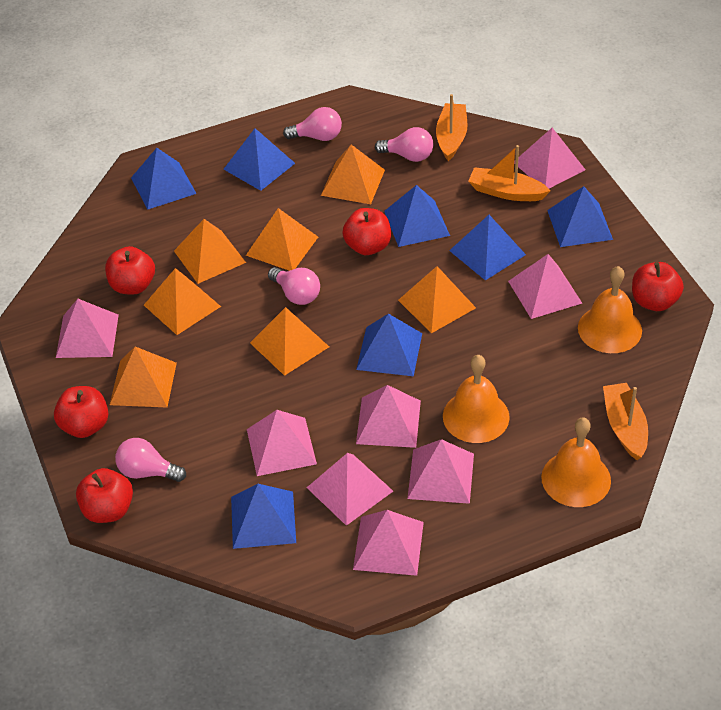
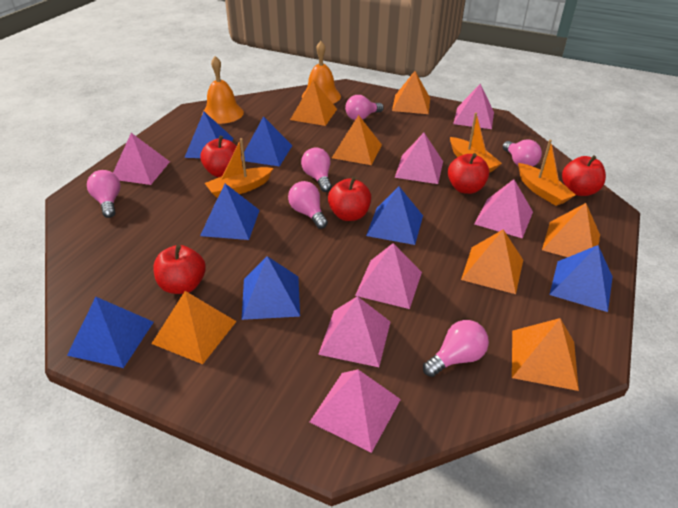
orange bell: 3 -> 2
pink light bulb: 4 -> 6
pink pyramid: 8 -> 7

